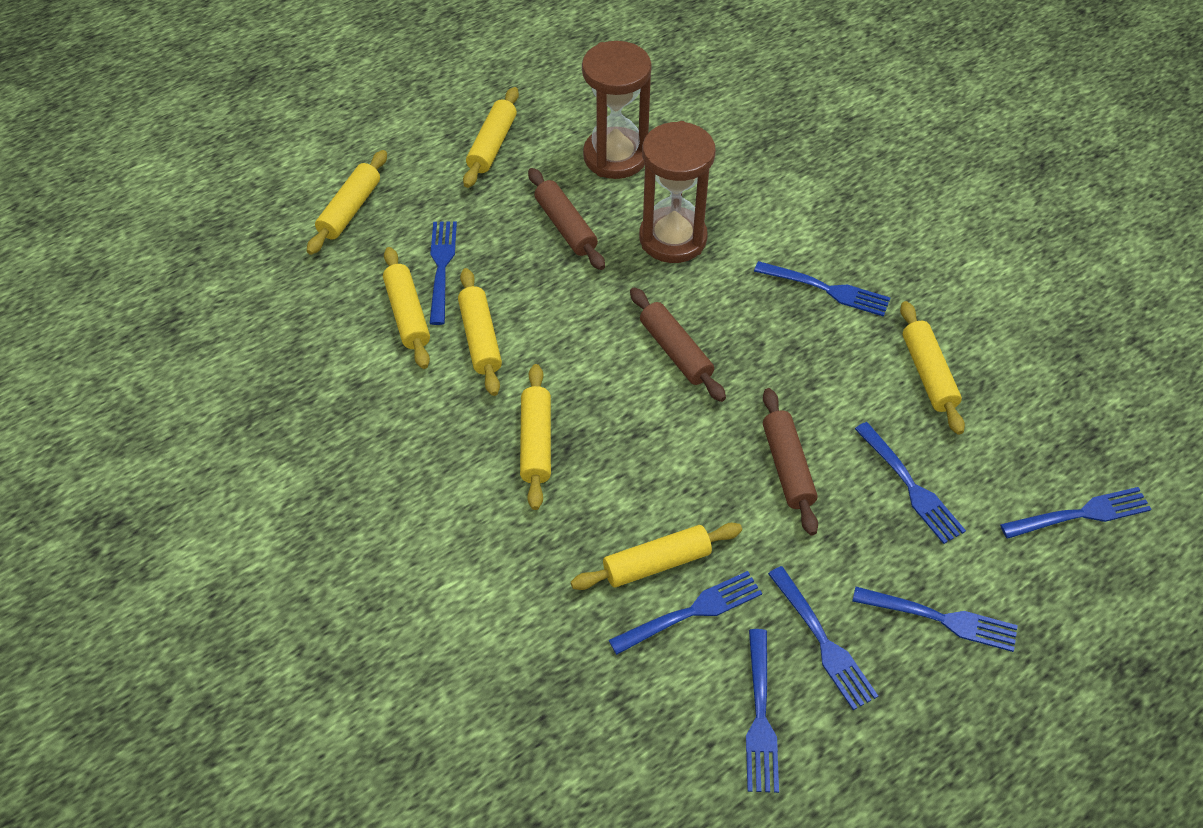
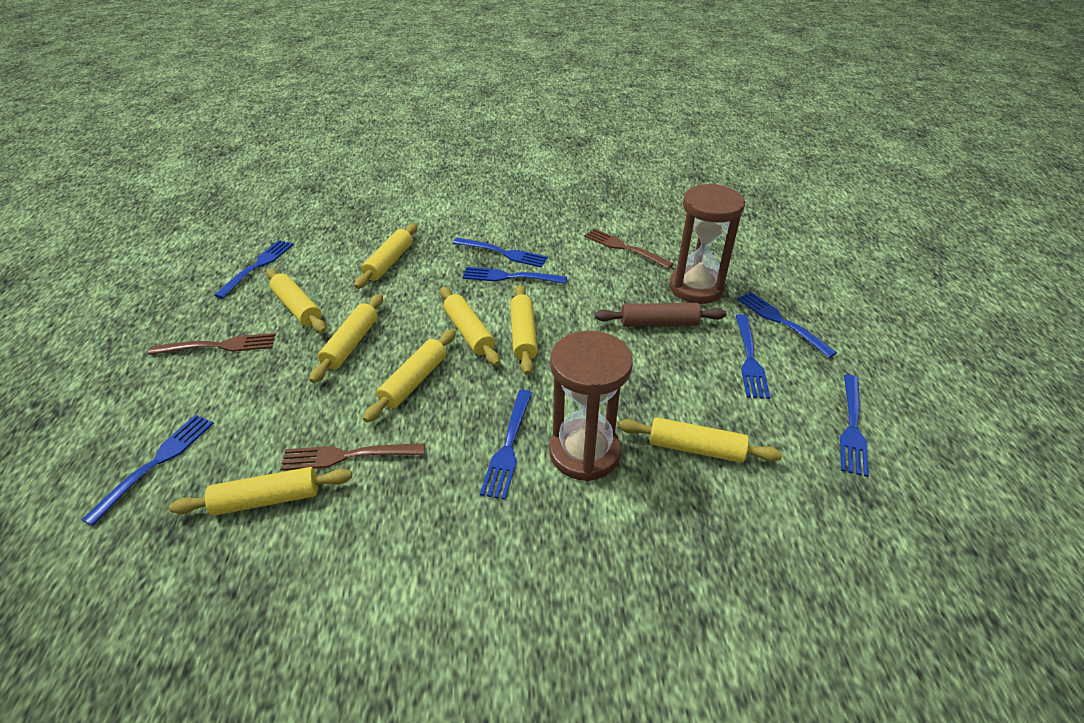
brown fork: 0 -> 3
brown rolling pin: 3 -> 1
yellow rolling pin: 7 -> 8

